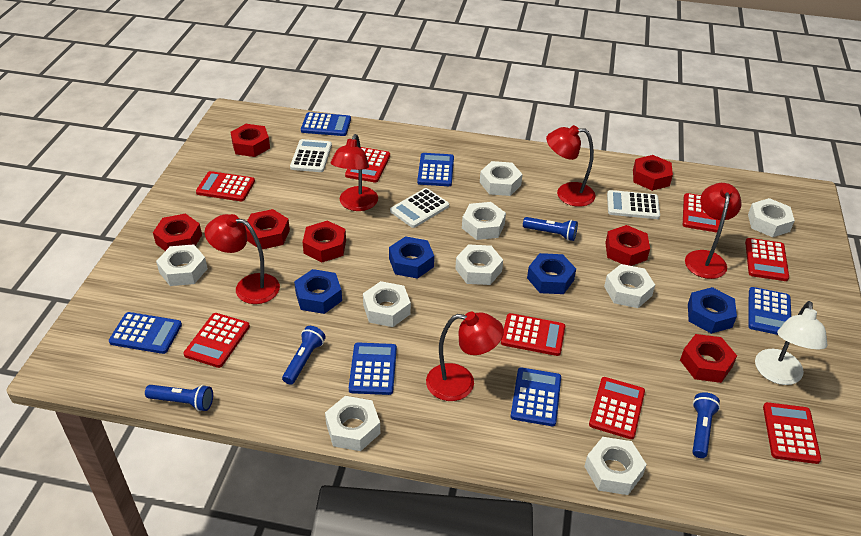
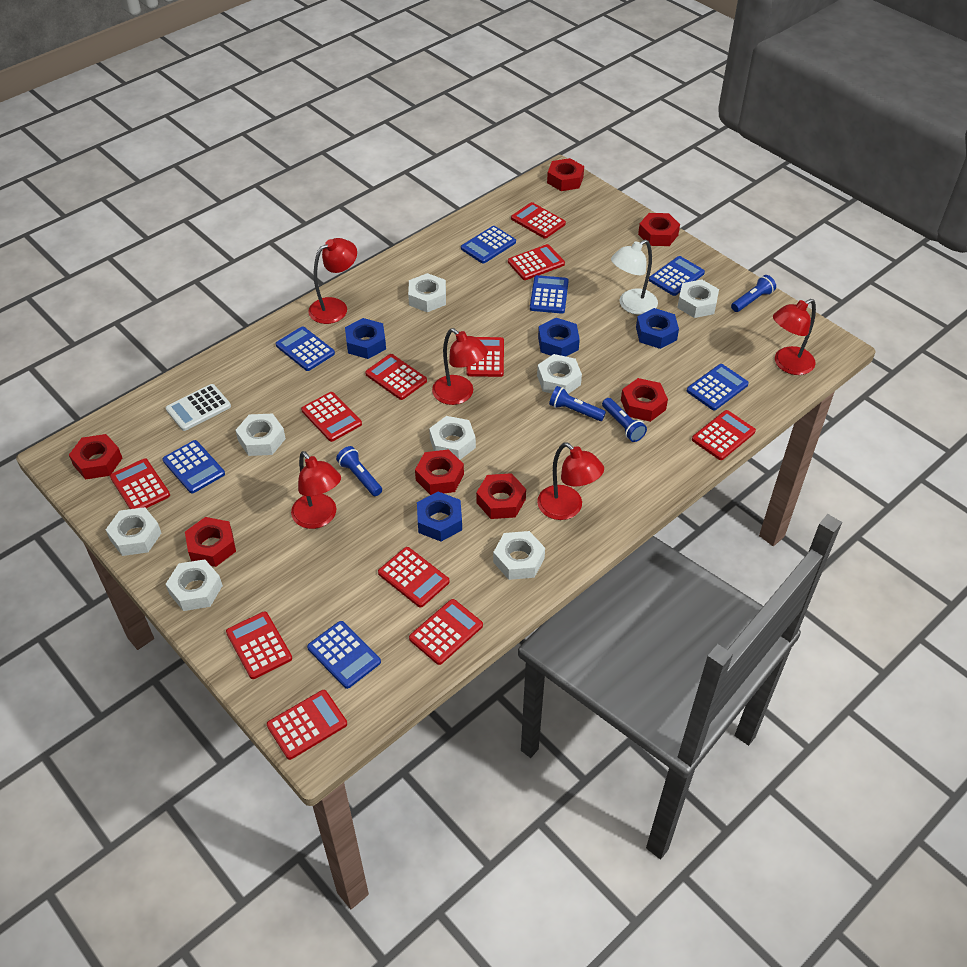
blue calculator: 6 -> 7
red calculator: 8 -> 11
white calculator: 3 -> 1
white nut: 9 -> 8

